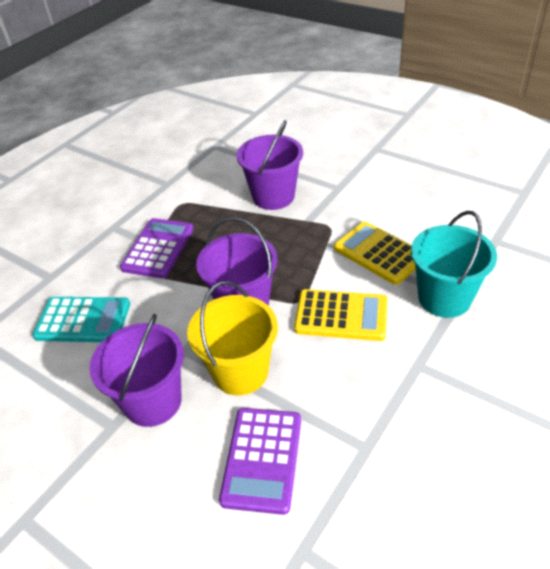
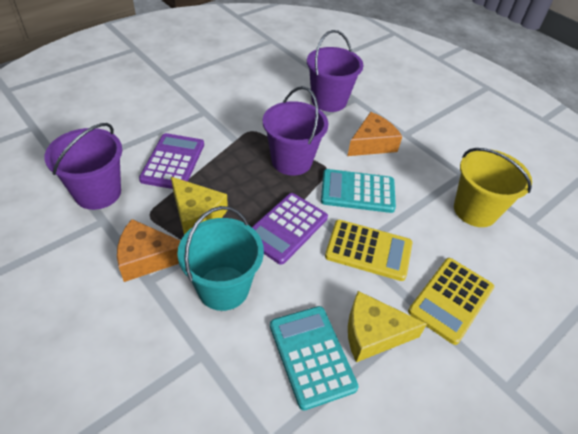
orange cheese: 0 -> 2
turquoise calculator: 1 -> 2
yellow cheese: 0 -> 2

